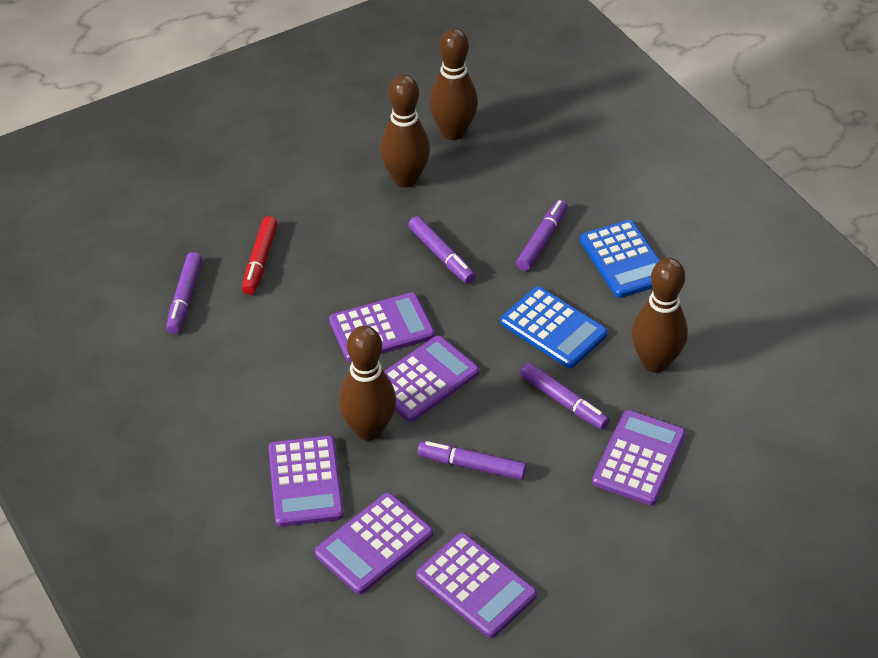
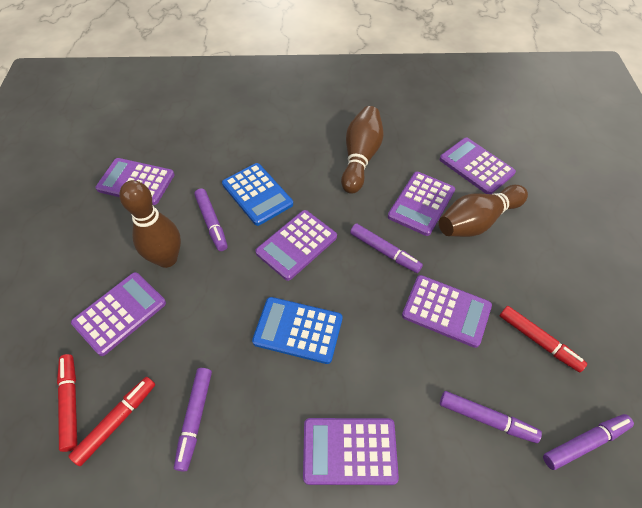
brown bowling pin: 4 -> 3
purple calculator: 6 -> 7
red marker: 1 -> 3

